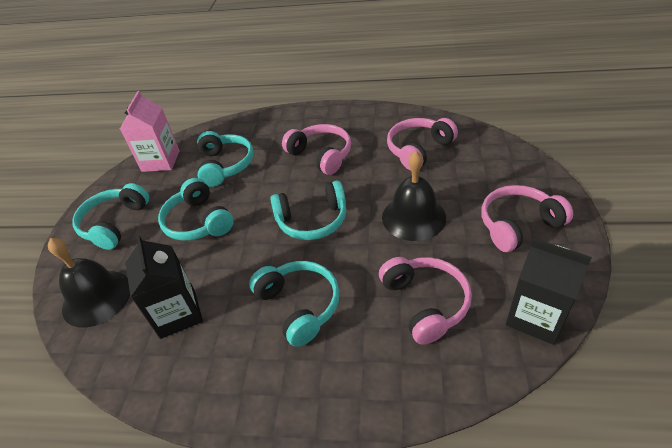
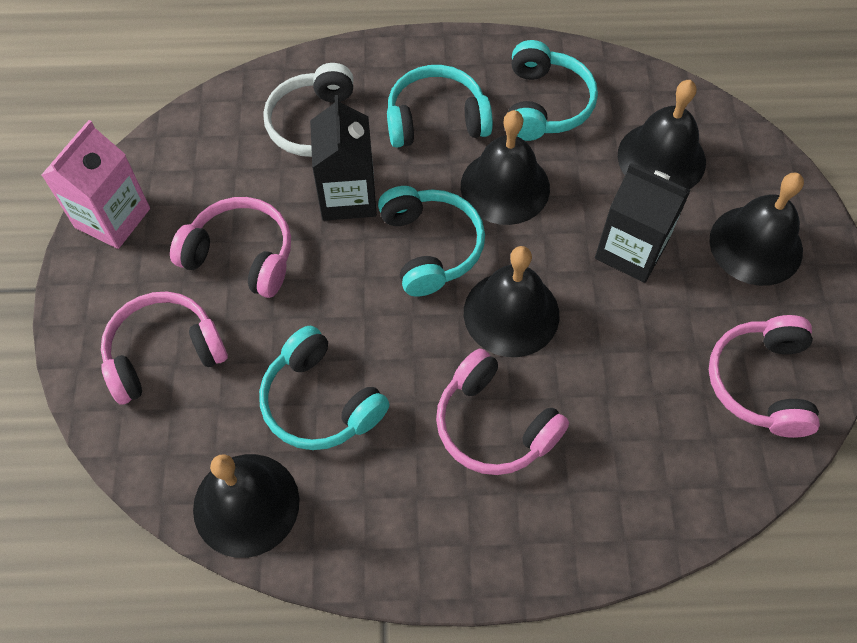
black bell: 2 -> 5
turquoise headphones: 5 -> 4
white headphones: 0 -> 1

